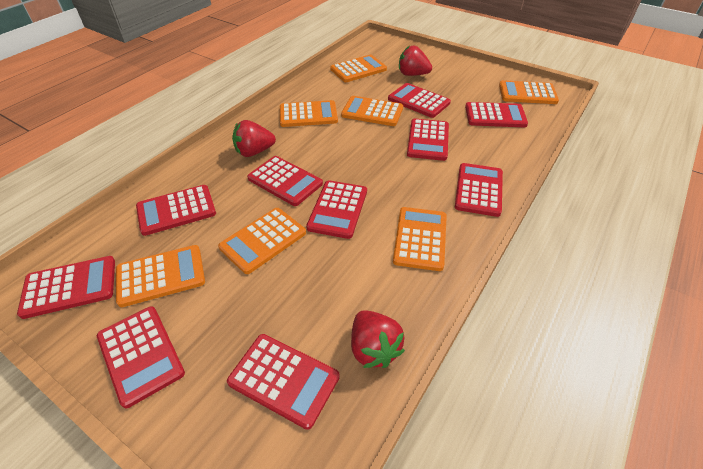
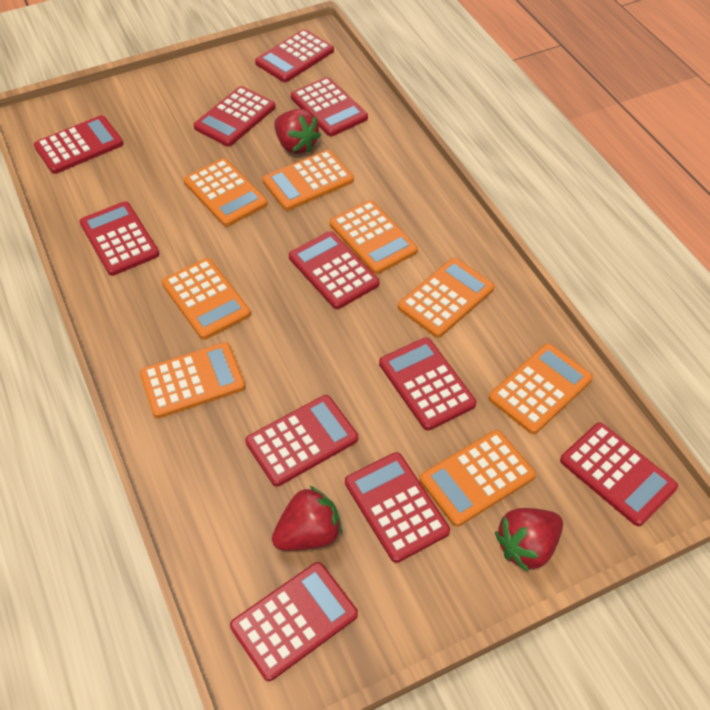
orange calculator: 7 -> 8
red calculator: 10 -> 11

